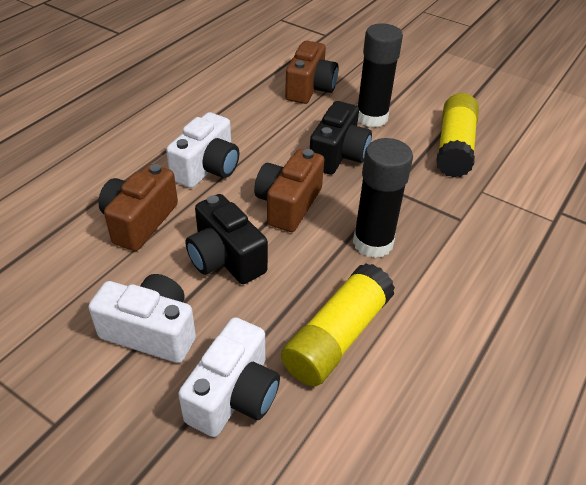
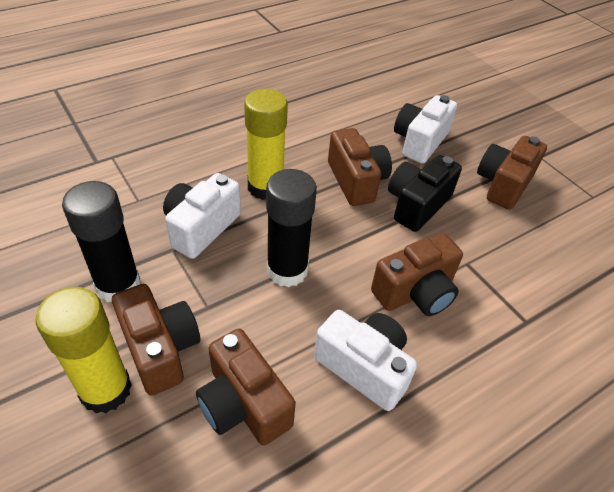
black camera: 2 -> 1
brown camera: 3 -> 5

